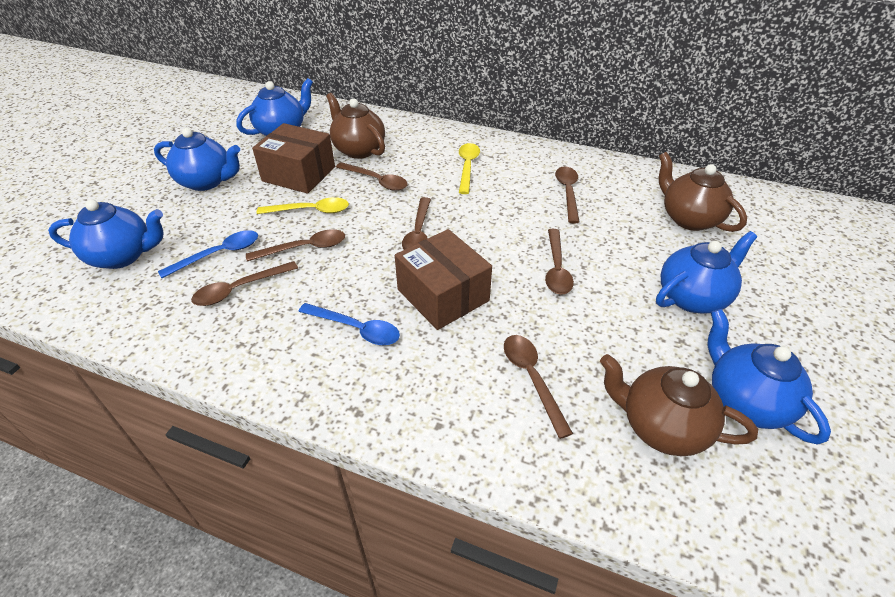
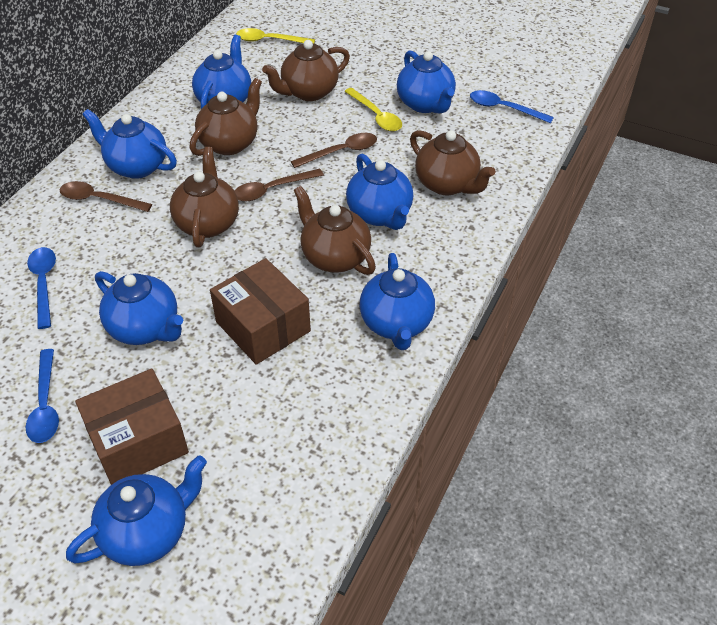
blue spoon: 2 -> 3
blue teapot: 5 -> 7
brown spoon: 7 -> 3
brown teapot: 3 -> 5

